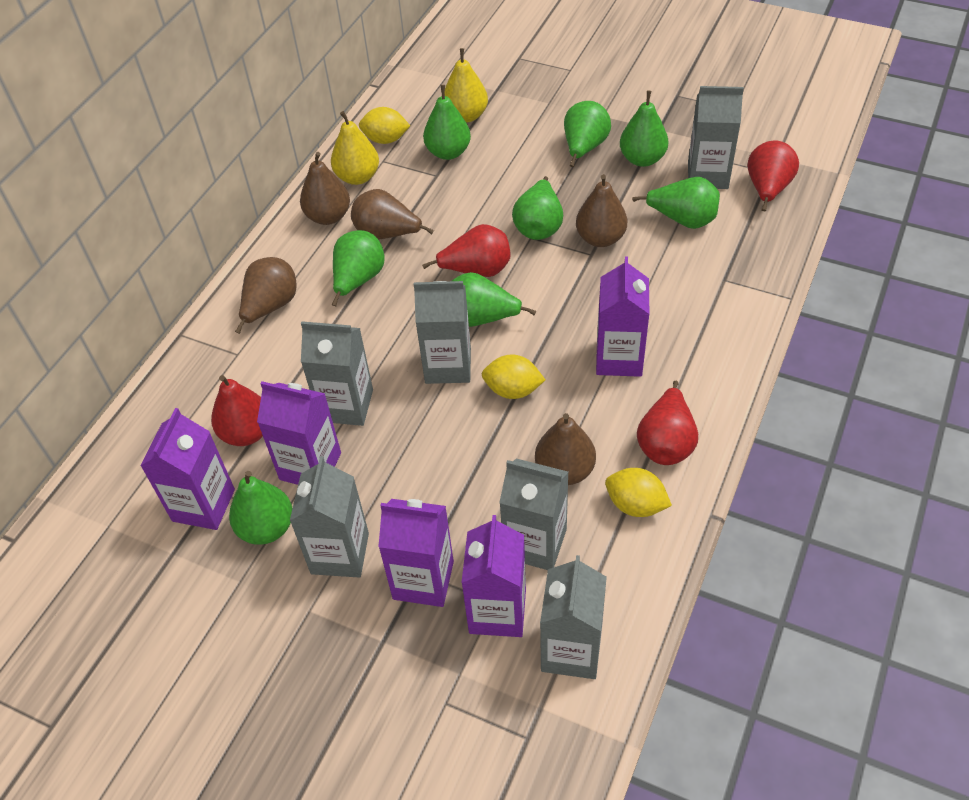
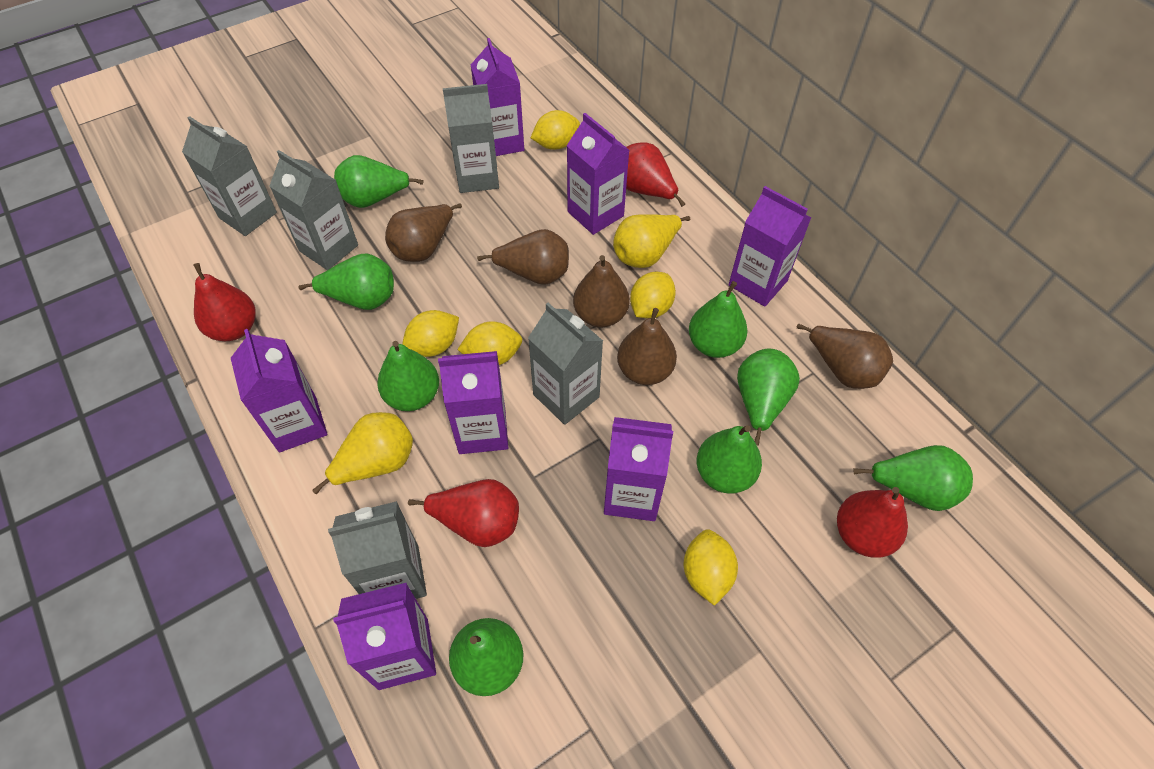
grey carton: 6 -> 5
purple carton: 5 -> 7
yellow lemon: 3 -> 5

